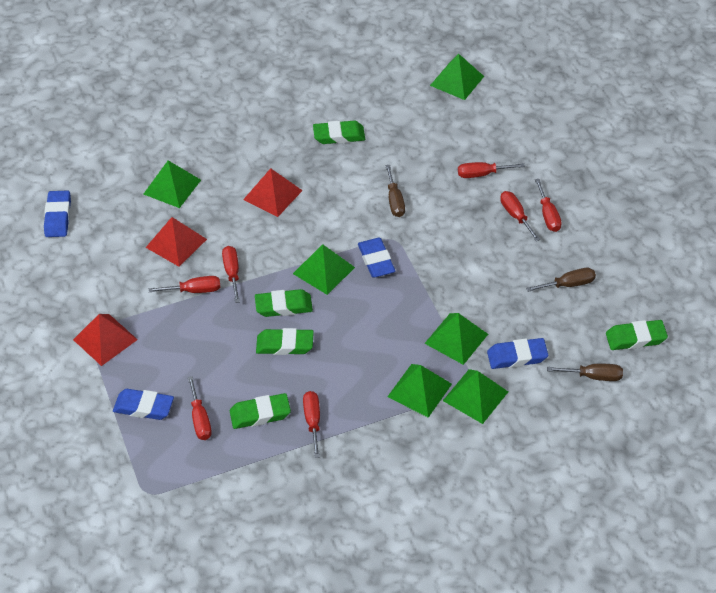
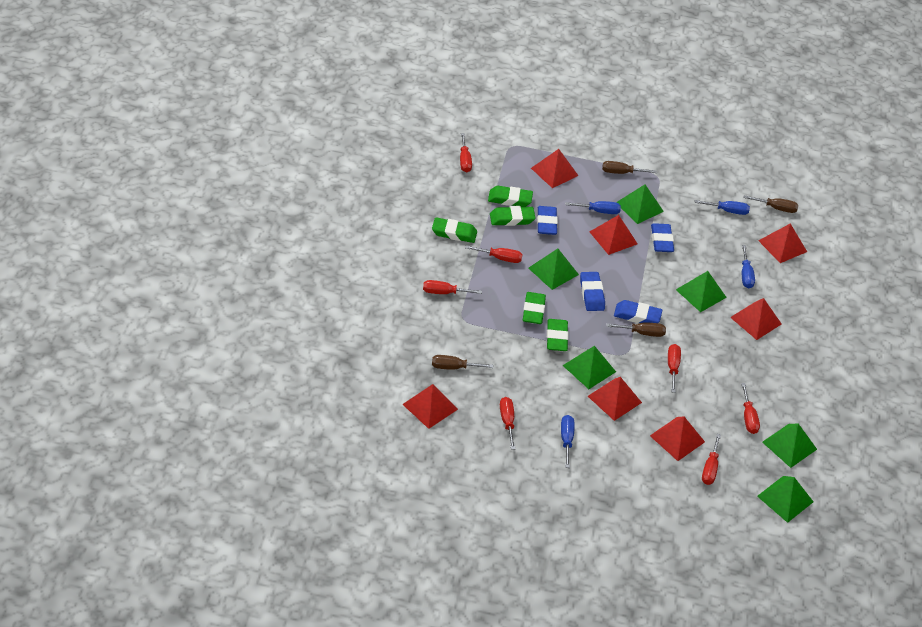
blue screwdriver: 0 -> 4
brown screwdriver: 3 -> 4
red pyramid: 3 -> 7

